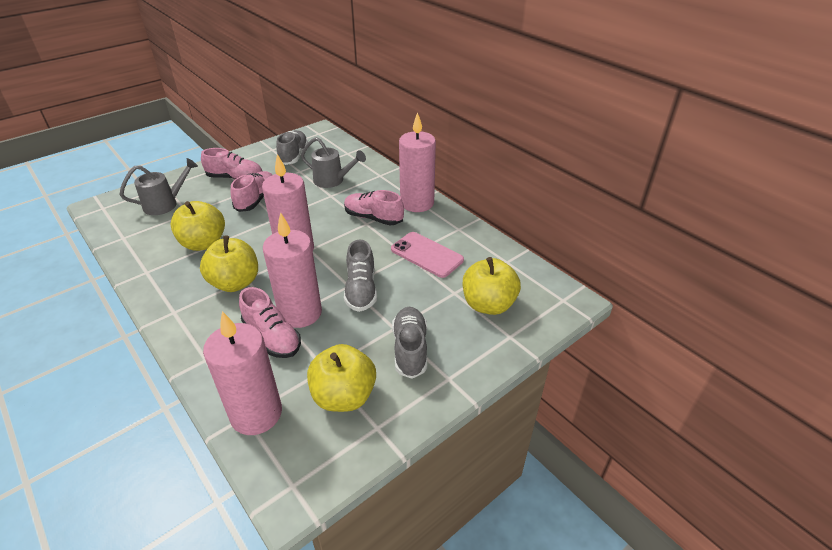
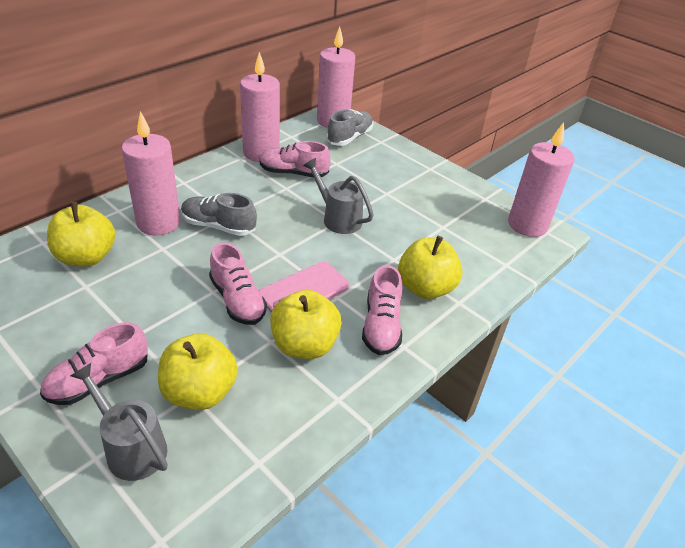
grey shoe: 3 -> 2

